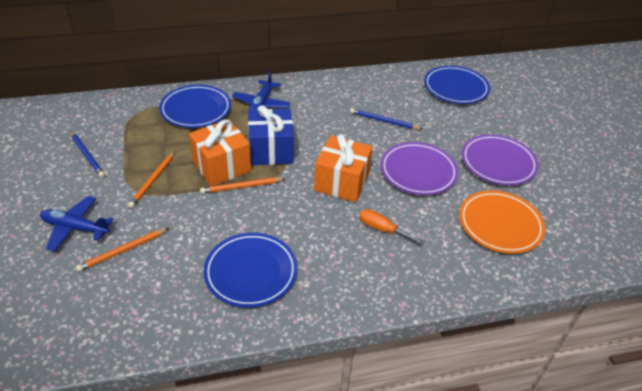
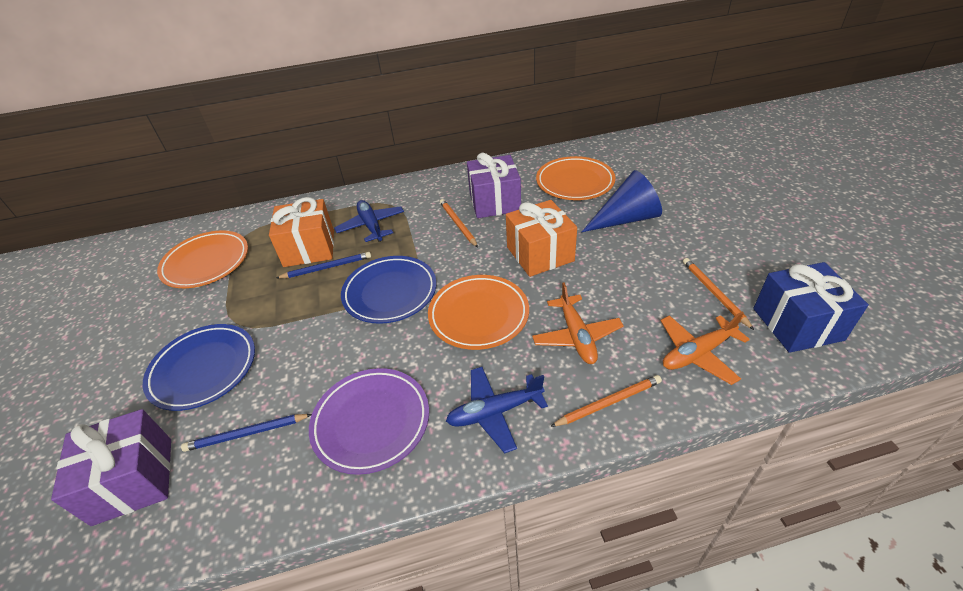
blue cone: 0 -> 1
blue plate: 3 -> 2
orange plane: 0 -> 2
orange plate: 1 -> 3
orange screwdriver: 1 -> 0
purple gift: 0 -> 2
purple plate: 2 -> 1

